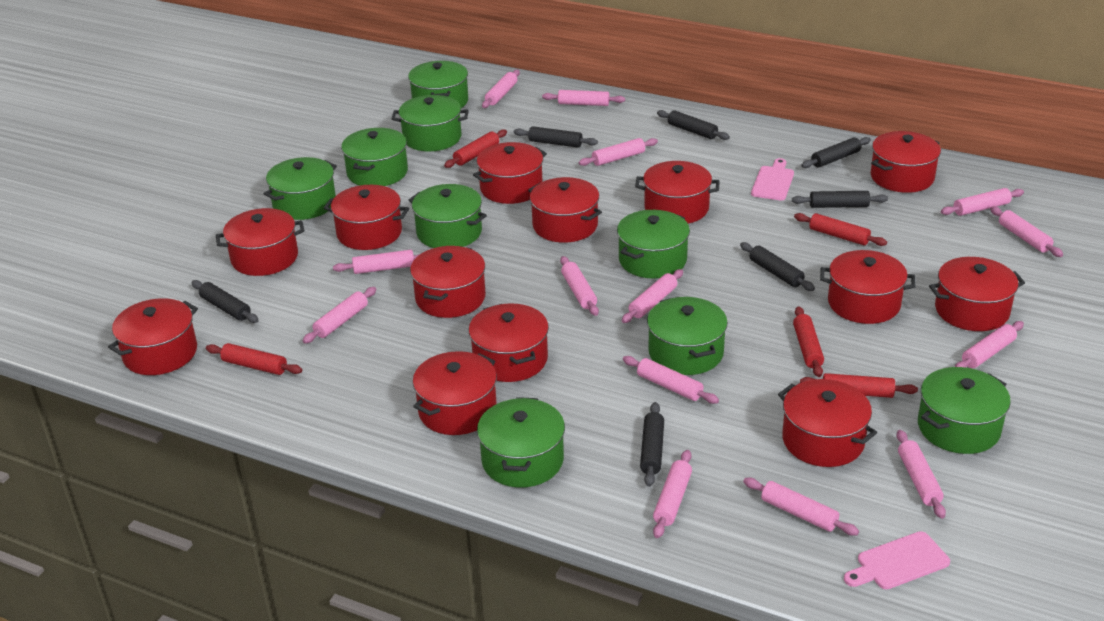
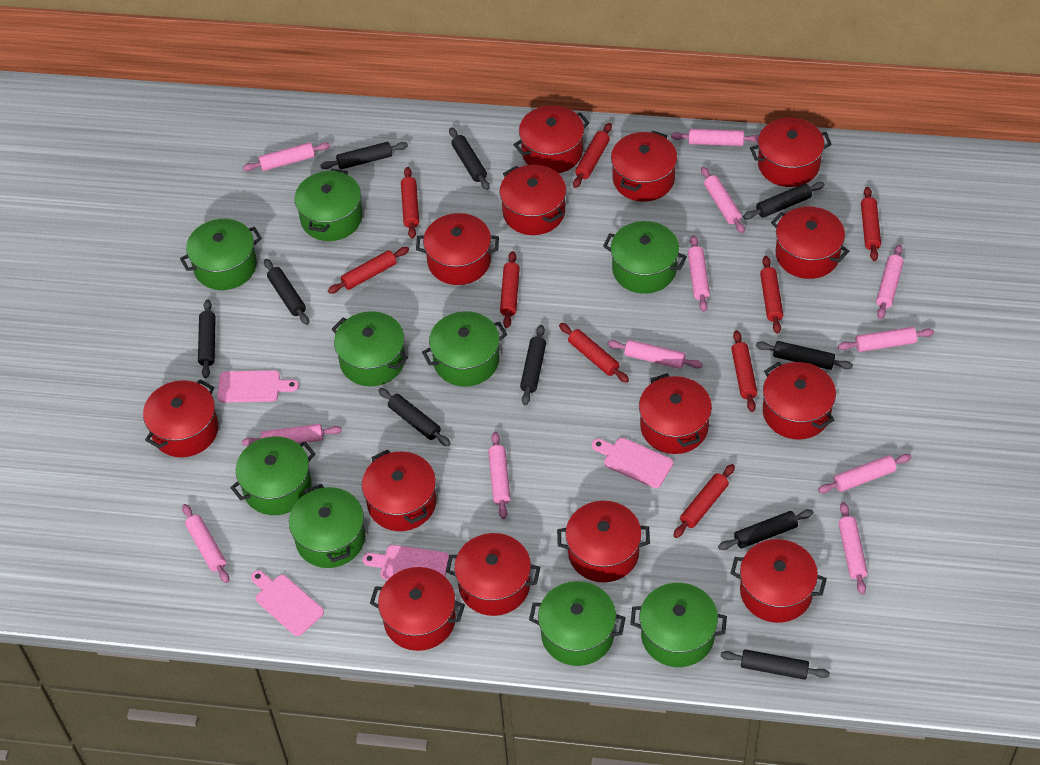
black rolling pin: 7 -> 10
pink cutting board: 2 -> 4
pink rolling pin: 14 -> 12
red pot: 13 -> 14
red rolling pin: 5 -> 9

